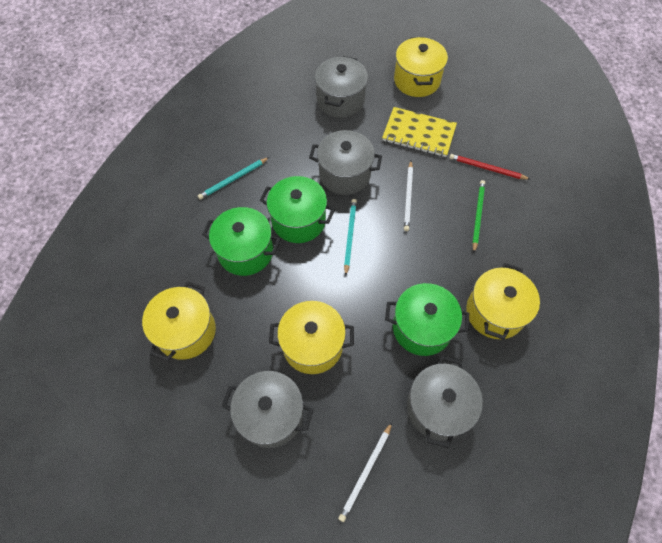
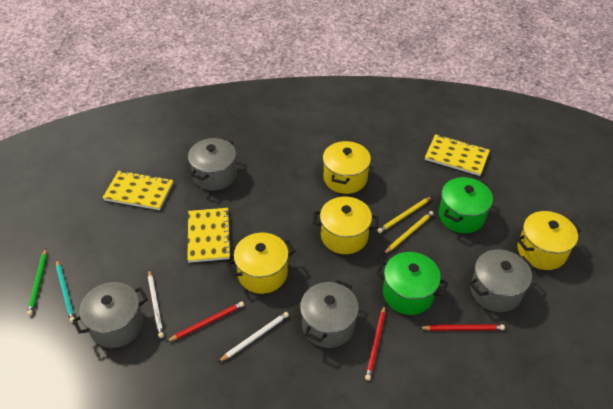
green pot: 3 -> 2
red pencil: 1 -> 3
turquoise pencil: 2 -> 1
yellow notebook: 1 -> 3
yellow pencil: 0 -> 2

